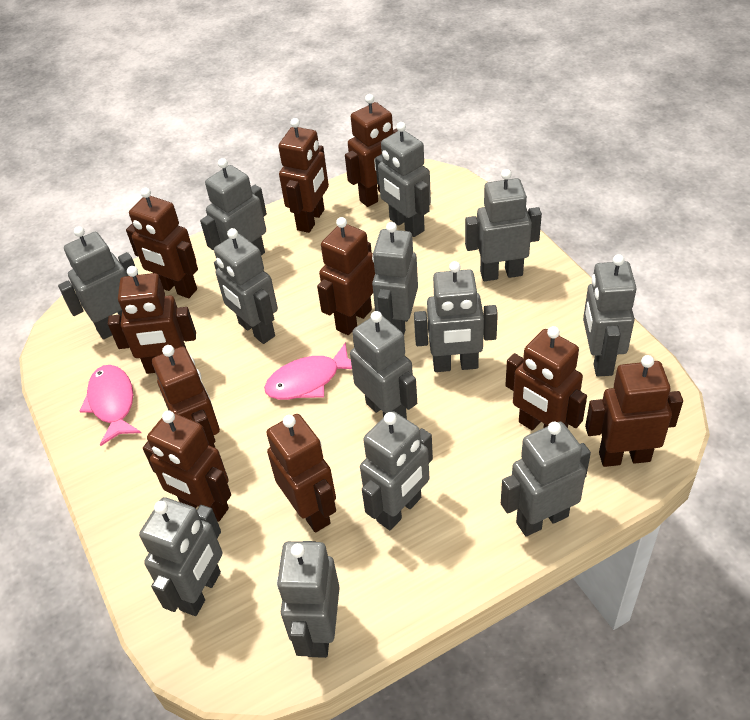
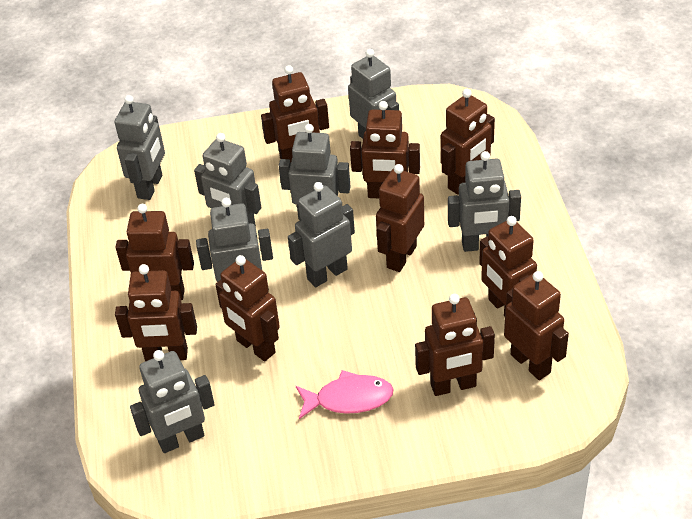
grey robot: 13 -> 8
pink fish: 2 -> 1

